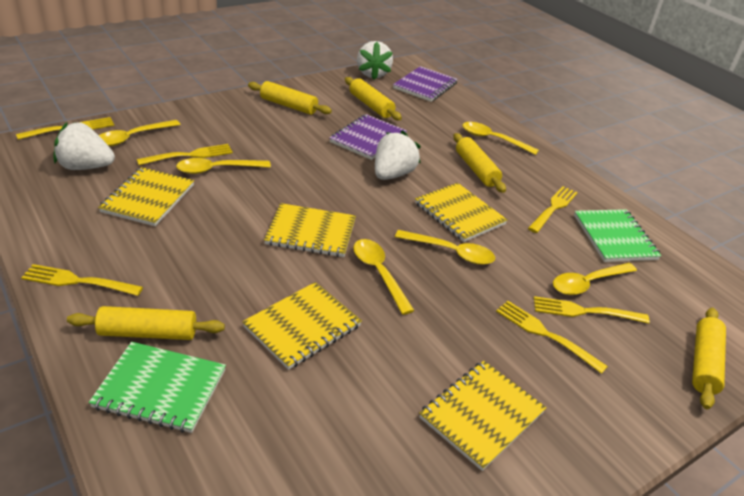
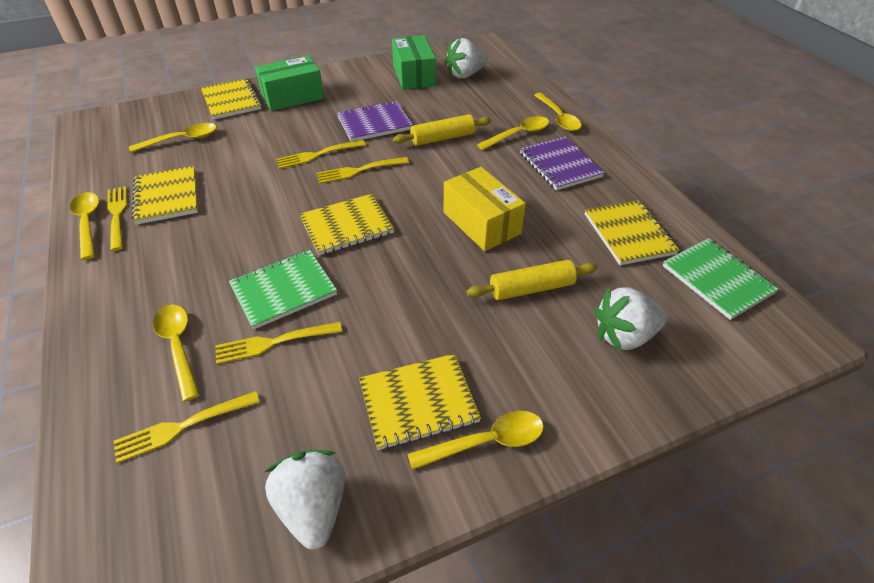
green box: 0 -> 2
yellow box: 0 -> 1
yellow fork: 6 -> 5
yellow rolling pin: 5 -> 2

